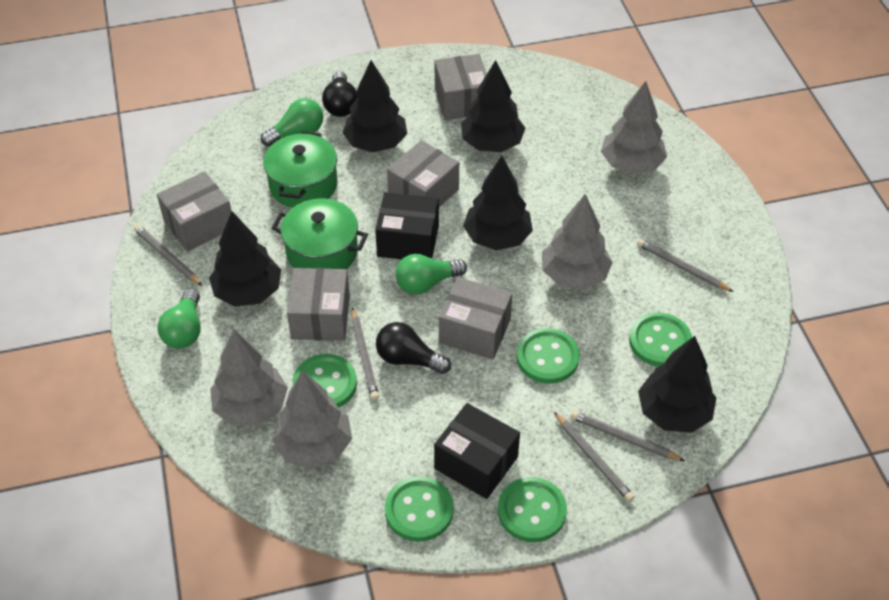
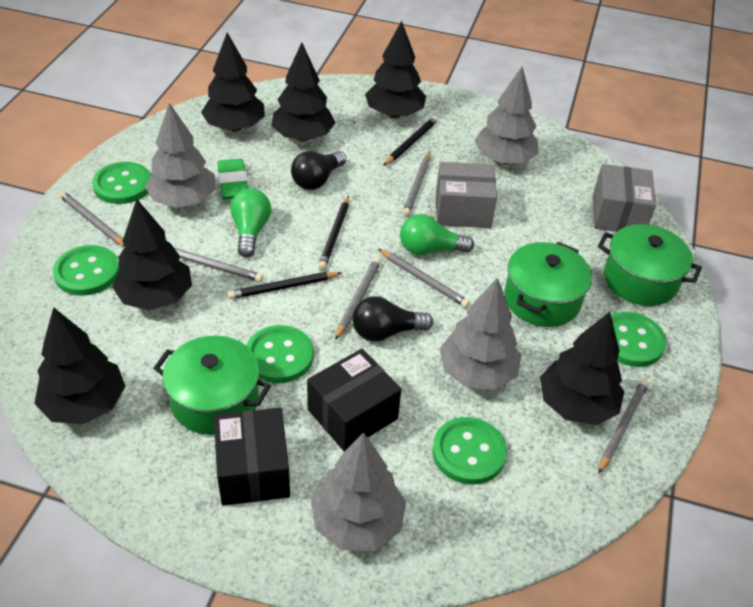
black pencil: 0 -> 3
black tree: 5 -> 6
green eraser: 0 -> 1
green light bulb: 3 -> 2
green pot: 2 -> 3
grey box: 5 -> 2
grey pencil: 5 -> 6

